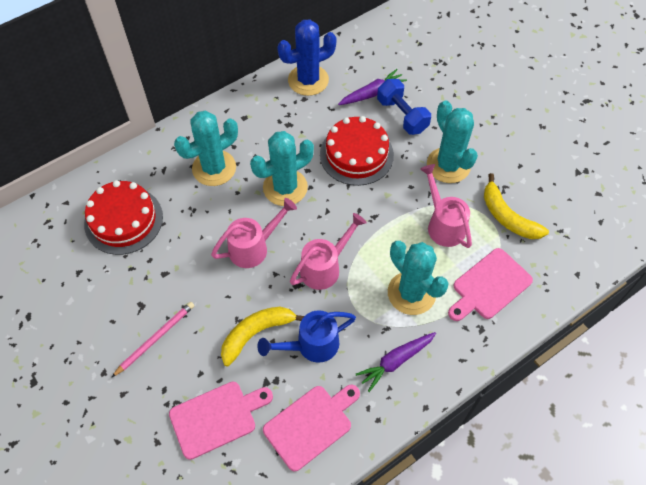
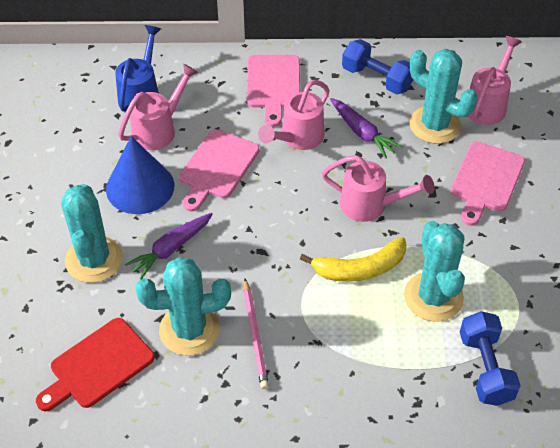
blue cactus: 1 -> 0
blue cone: 0 -> 1
blue dumbbell: 1 -> 2
pink watering can: 3 -> 4
red cake: 2 -> 0
red cutting board: 0 -> 1
yellow banana: 2 -> 1

